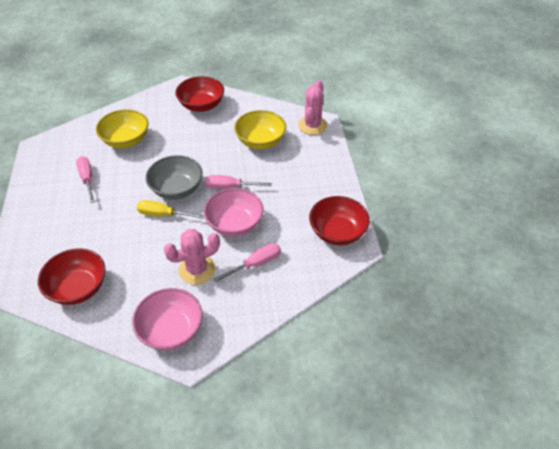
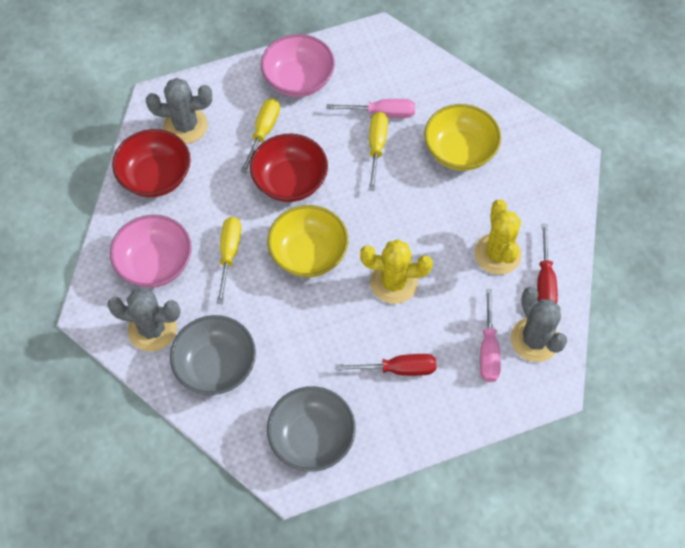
grey bowl: 1 -> 2
grey cactus: 0 -> 3
pink cactus: 2 -> 0
pink screwdriver: 3 -> 2
red bowl: 3 -> 2
red screwdriver: 0 -> 2
yellow cactus: 0 -> 2
yellow screwdriver: 1 -> 3

